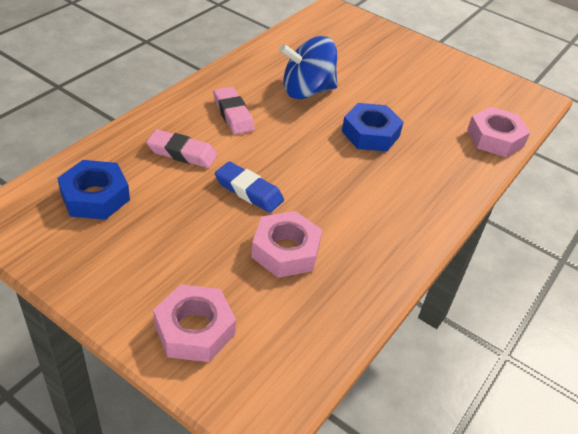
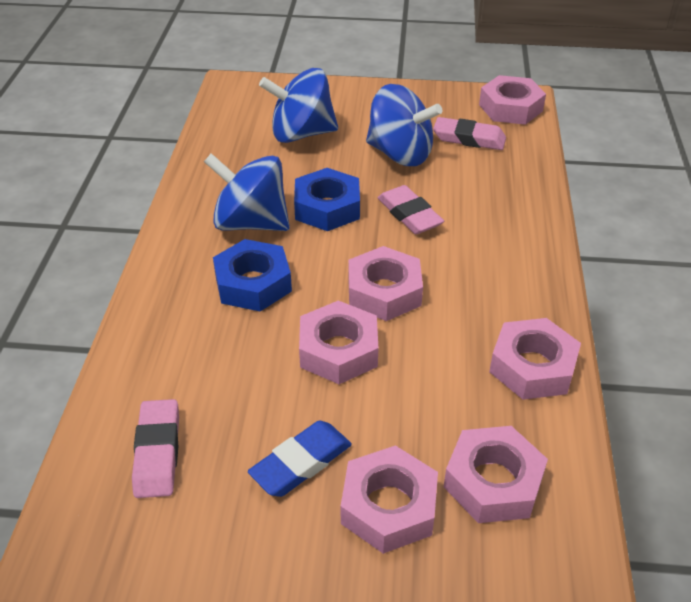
blue spinning top: 1 -> 3
pink eraser: 2 -> 3
pink nut: 3 -> 6

